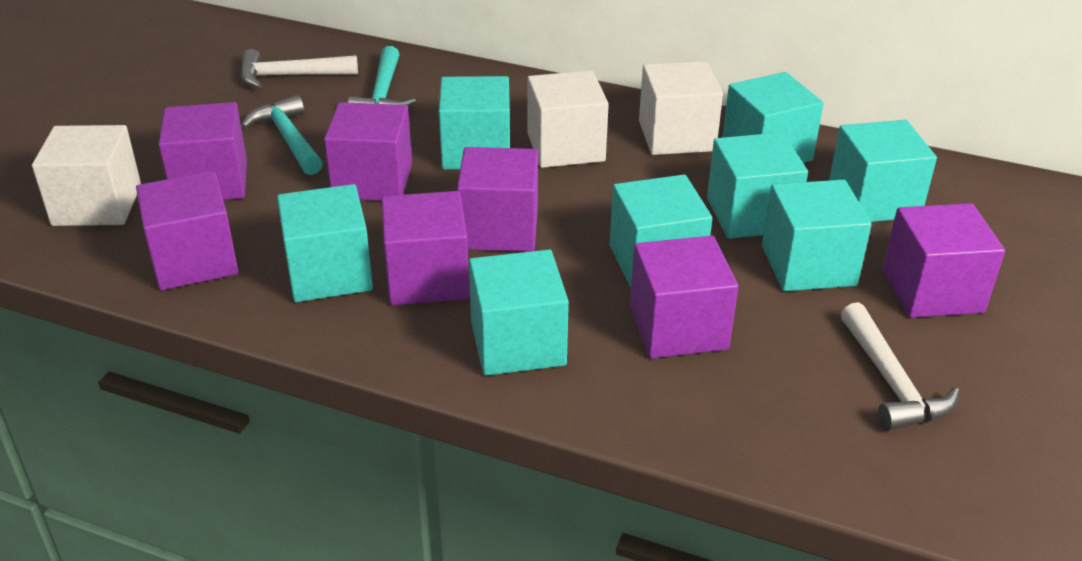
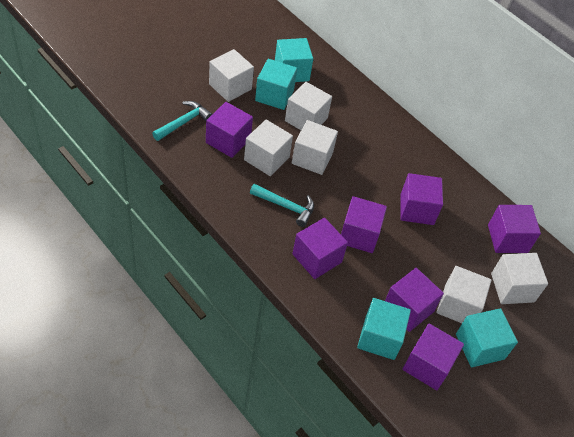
turquoise cube: 8 -> 4
white cube: 3 -> 6
white hammer: 2 -> 0

